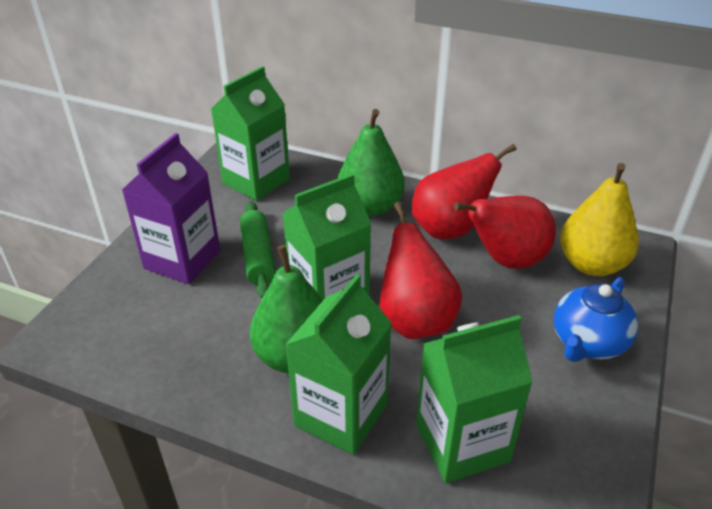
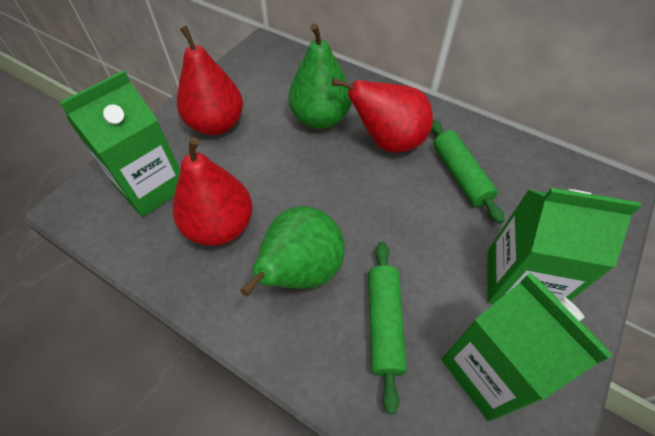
blue teapot: 1 -> 0
green carton: 4 -> 3
green rolling pin: 1 -> 2
purple carton: 1 -> 0
yellow pear: 1 -> 0

